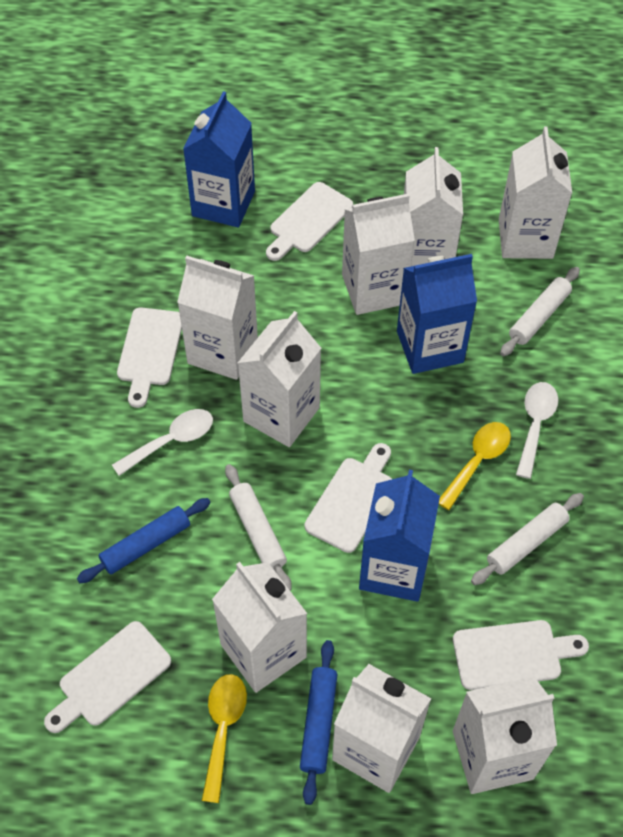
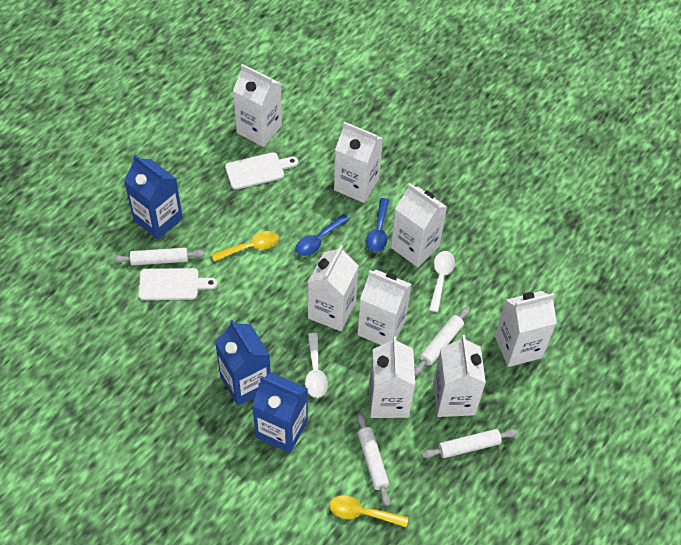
blue rolling pin: 2 -> 0
blue spoon: 0 -> 2
white cutting board: 5 -> 2
white rolling pin: 3 -> 4

